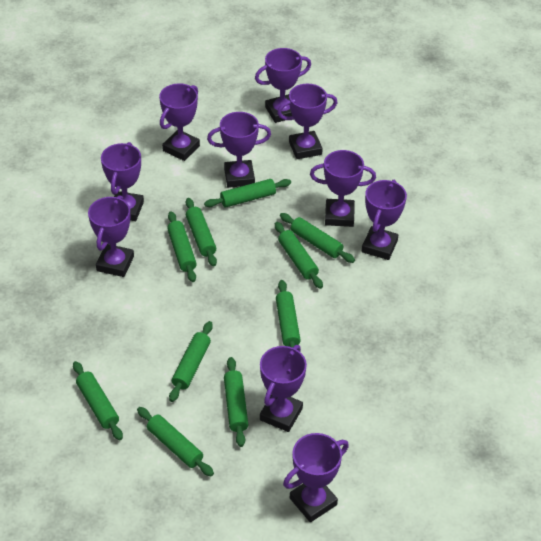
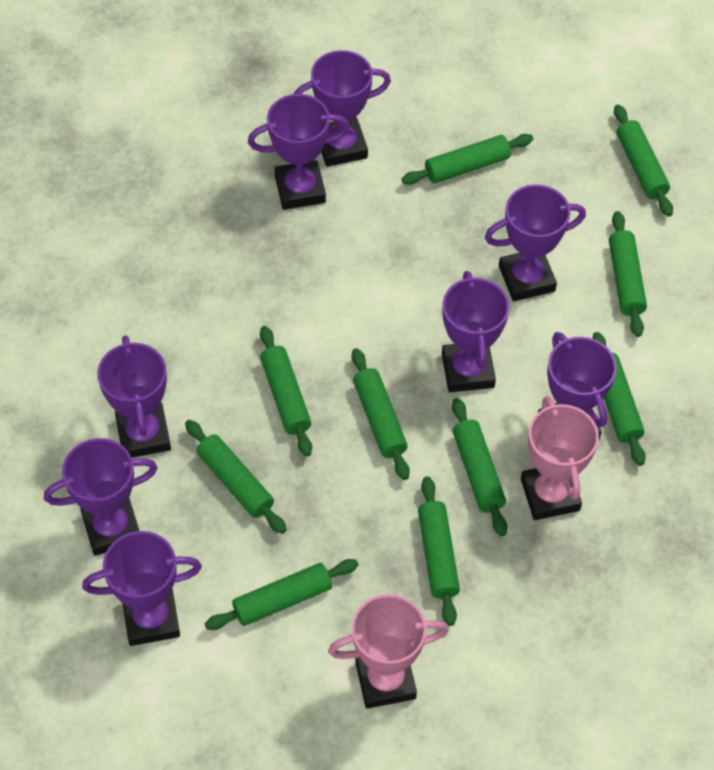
pink trophy: 0 -> 2
purple trophy: 10 -> 8

